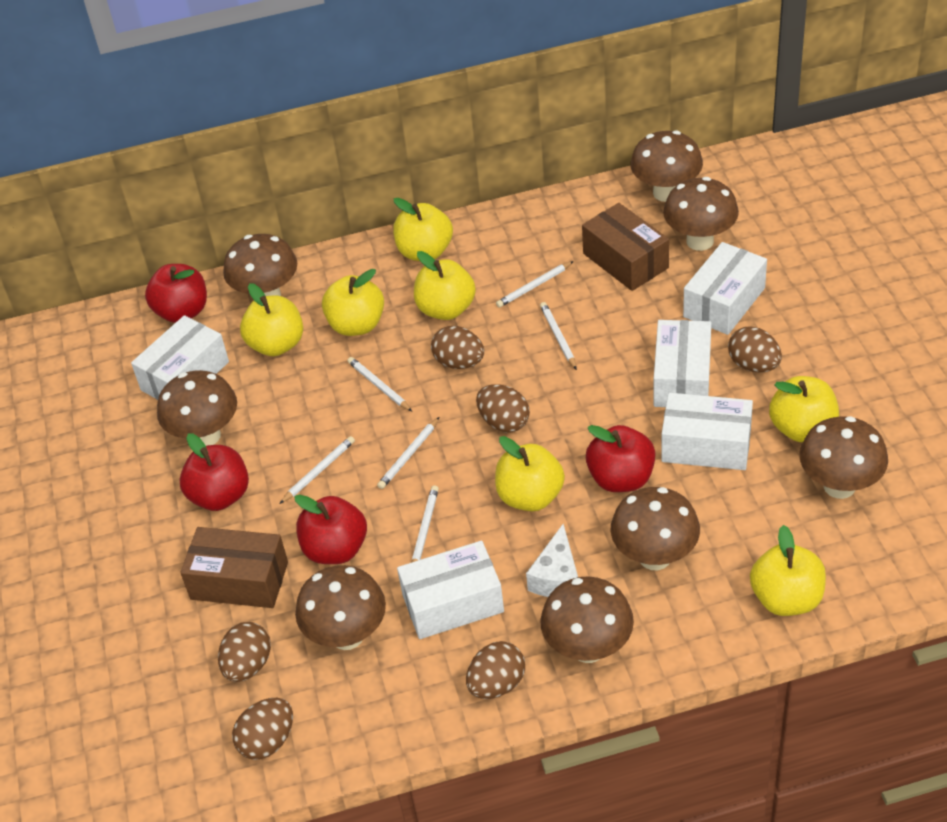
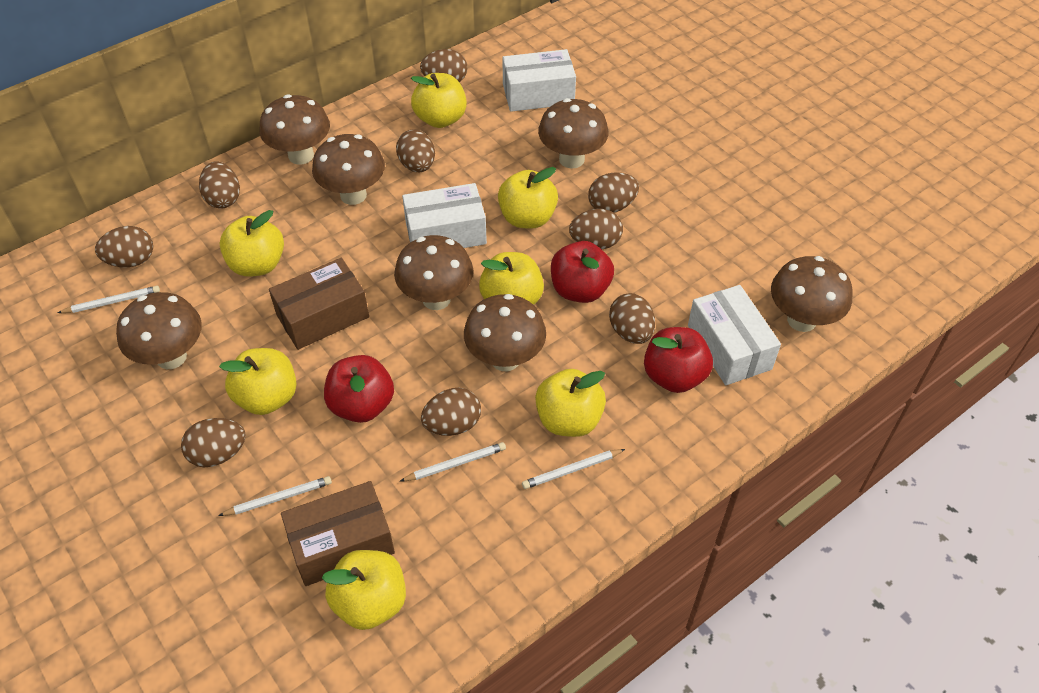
brown egg: 6 -> 9
brown mushroom: 8 -> 7
red apple: 4 -> 3
white box: 5 -> 3
white cheese: 1 -> 0
white pencil: 6 -> 4

